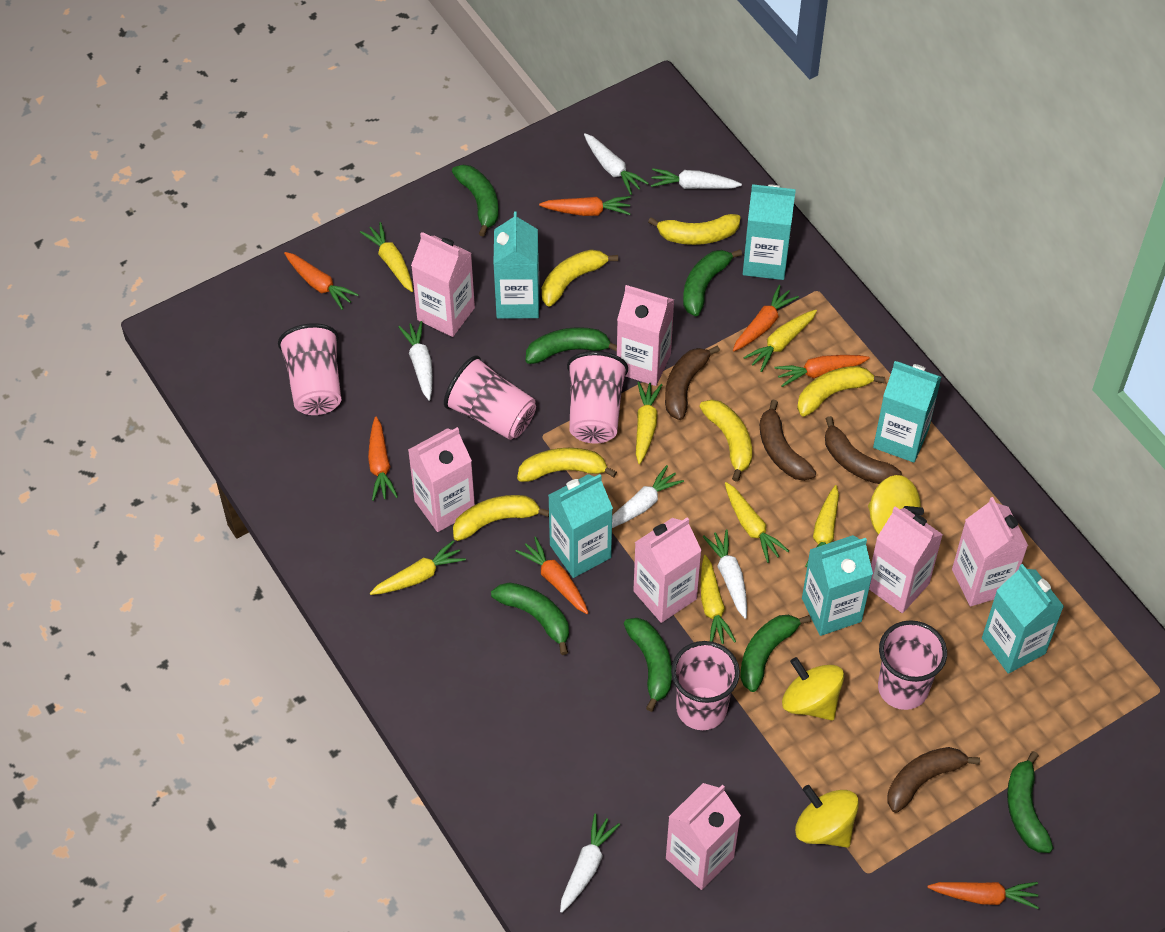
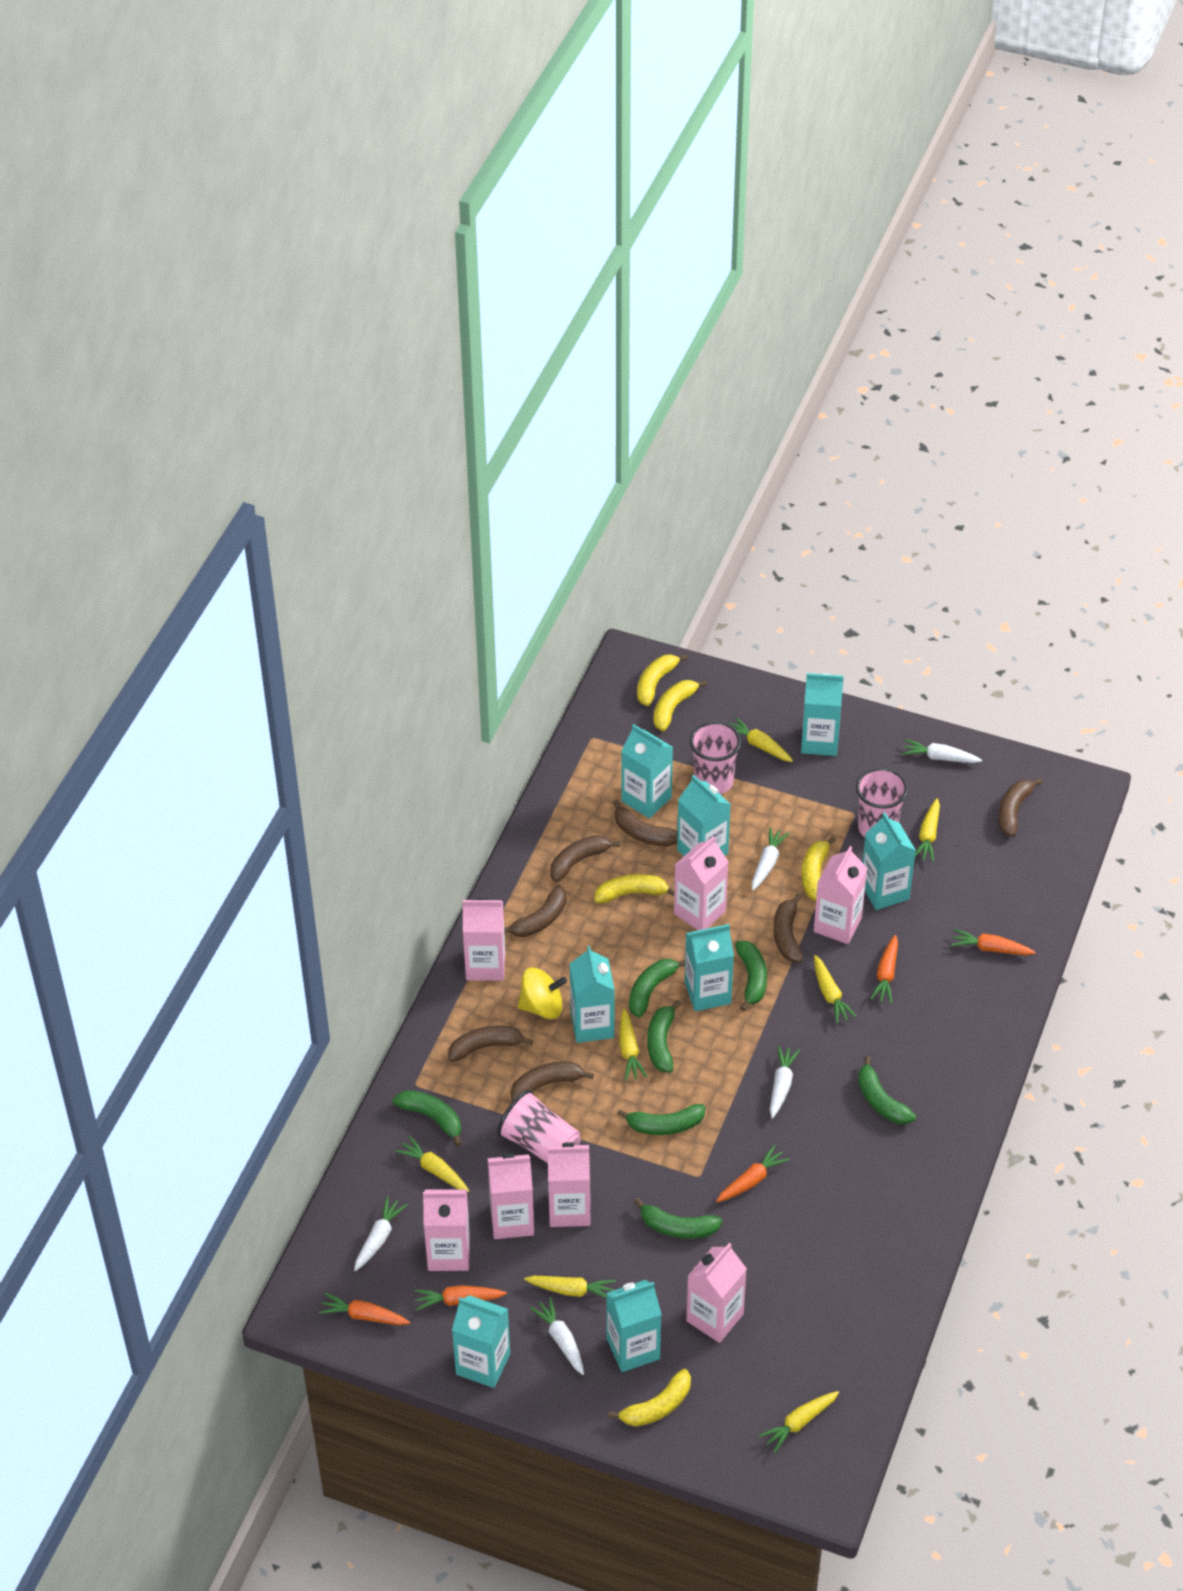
brown banana: 4 -> 7
orange carrot: 7 -> 5
pink cup: 5 -> 3
turquoise carton: 6 -> 8
white carrot: 6 -> 5
yellow banana: 6 -> 5
yellow spinning top: 3 -> 1

